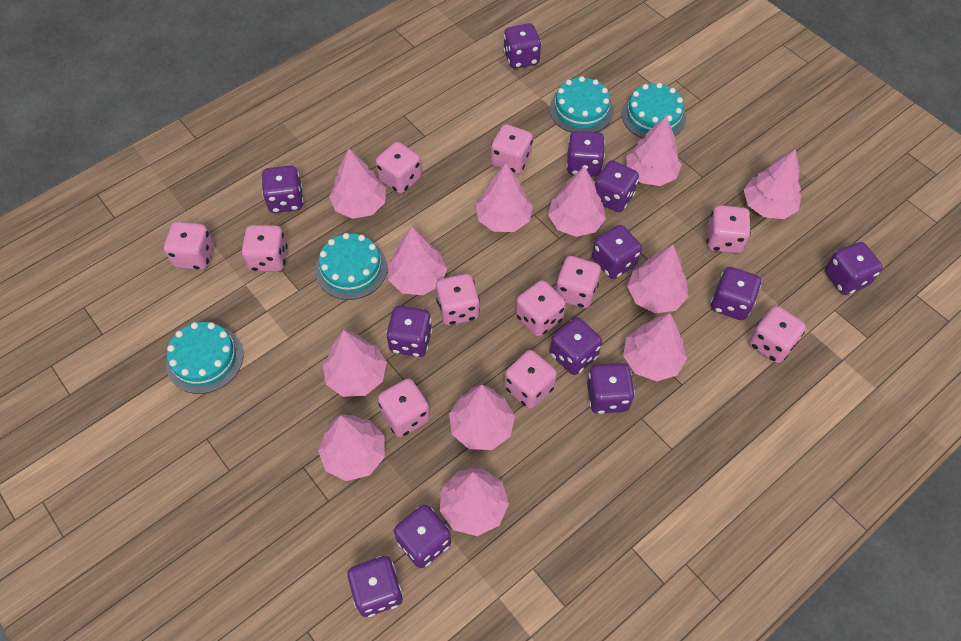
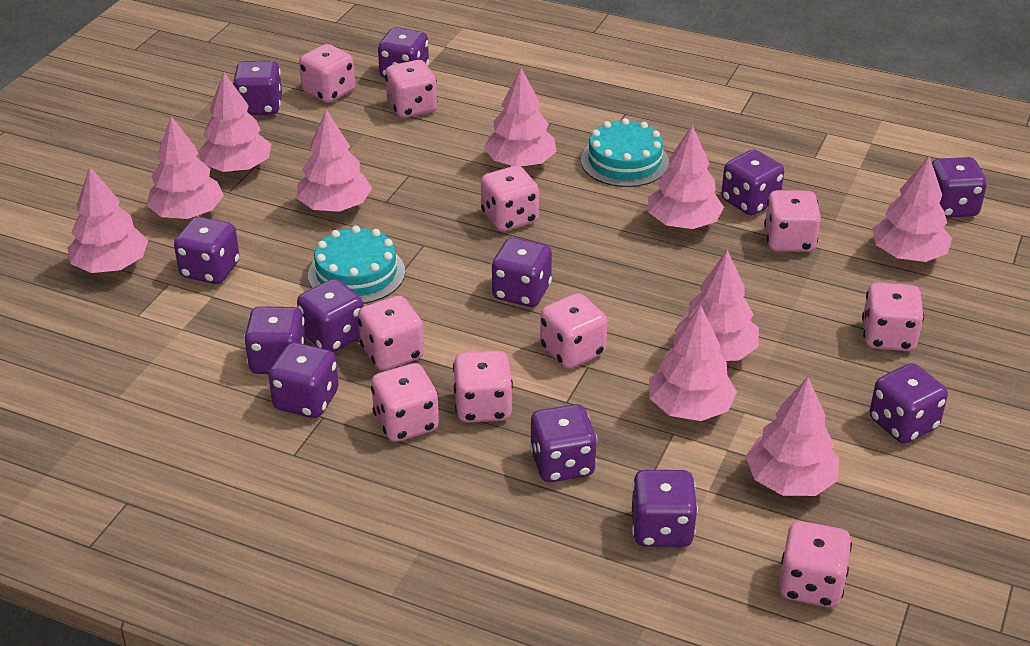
pink dice: 11 -> 10
pink tree: 12 -> 10
turquoise cake: 4 -> 2

